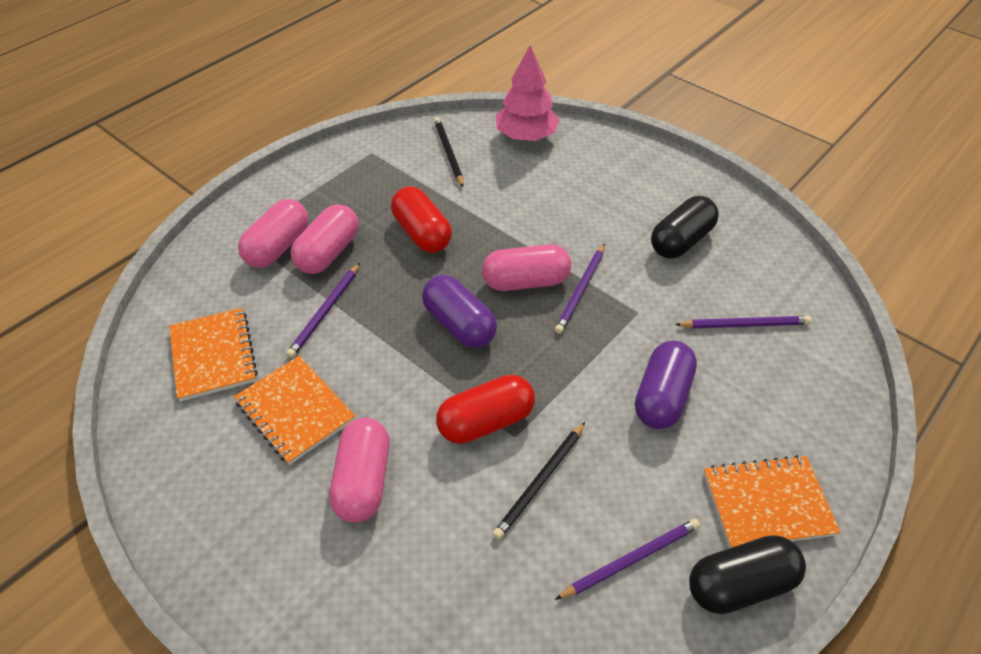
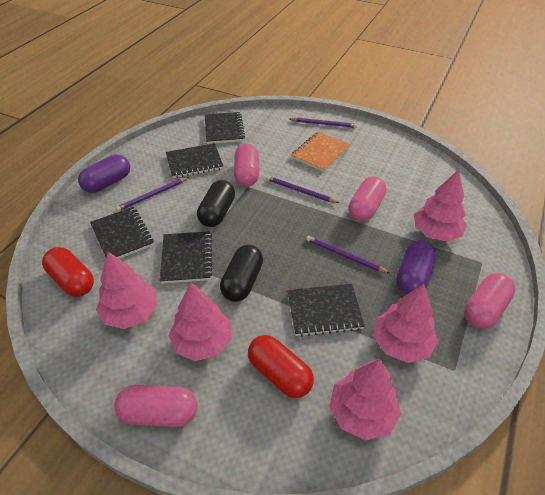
black notebook: 0 -> 5
black pencil: 2 -> 0
orange notebook: 3 -> 1
pink tree: 1 -> 5

